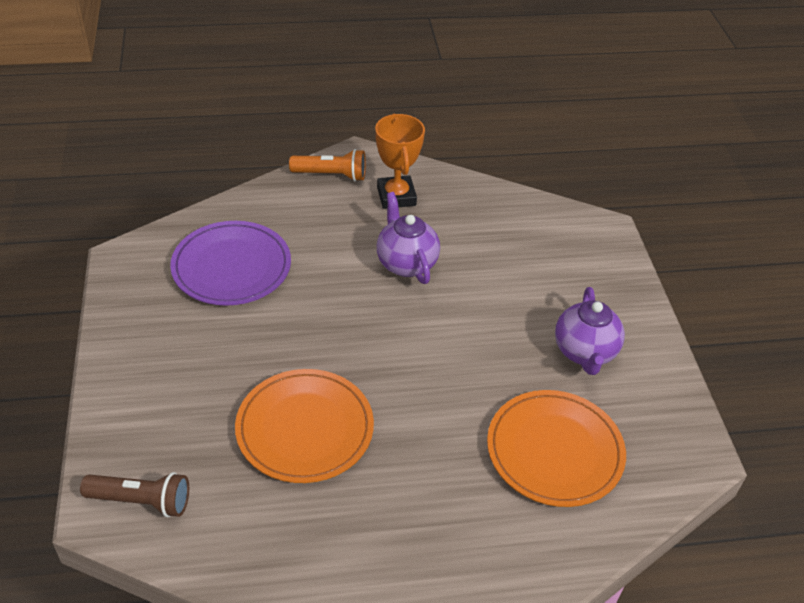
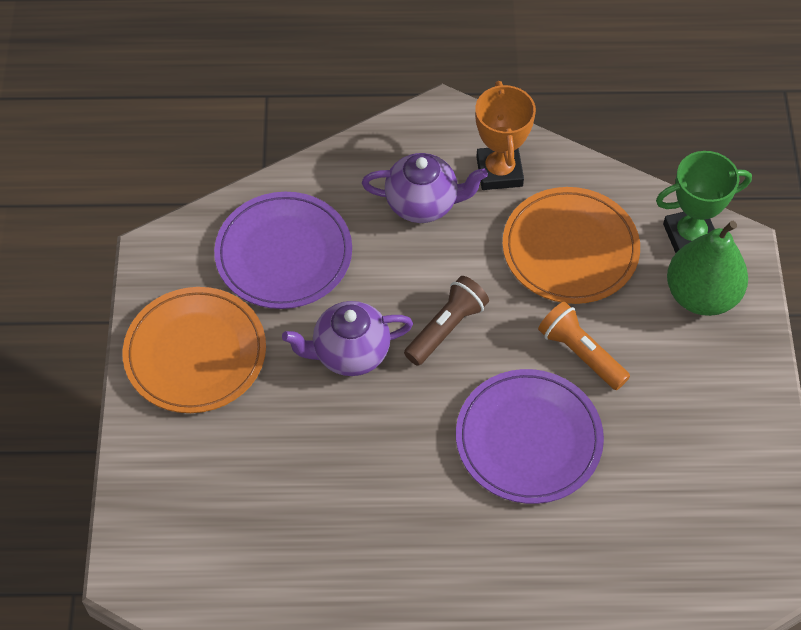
green pear: 0 -> 1
green trophy: 0 -> 1
purple plate: 1 -> 2

